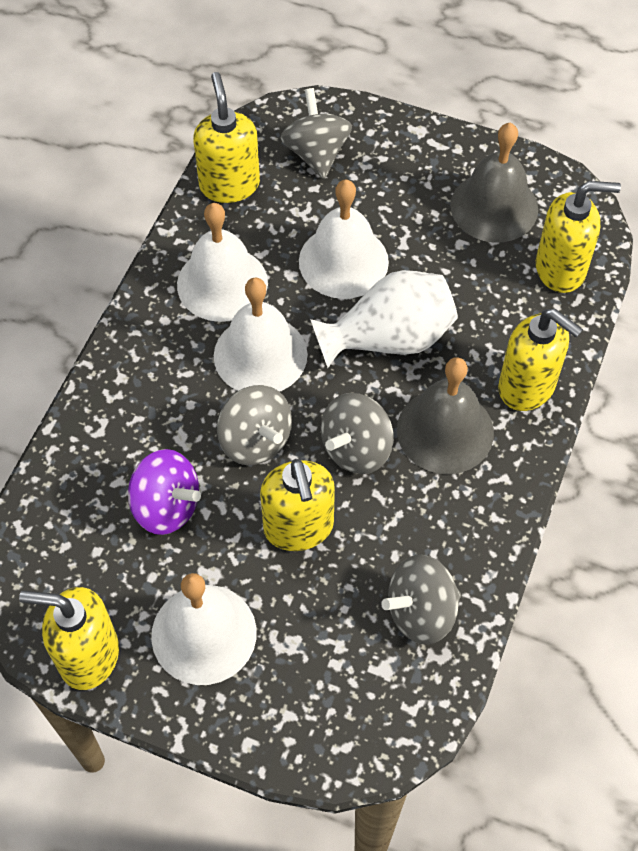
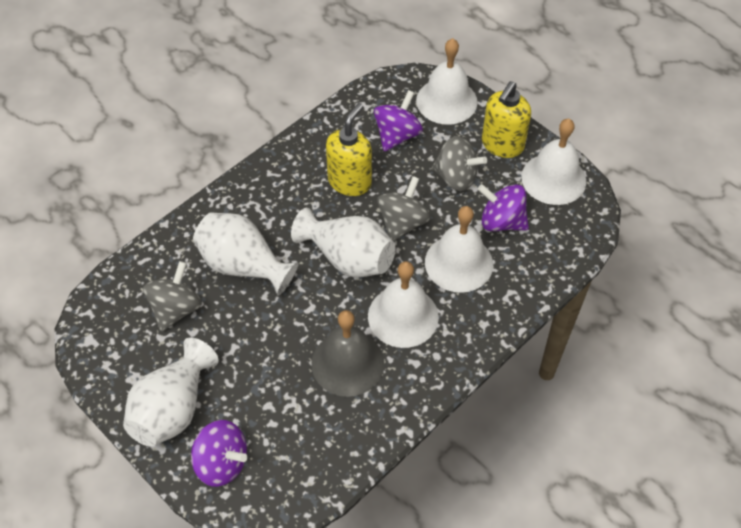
grey bell: 2 -> 1
grey spinning top: 4 -> 3
purple spinning top: 1 -> 3
white vase: 1 -> 3
yellow soap dispenser: 5 -> 2

